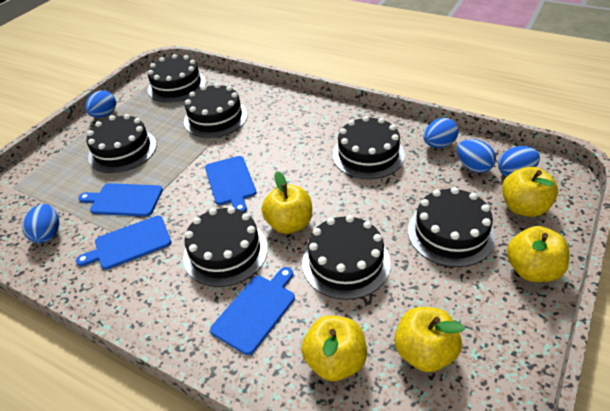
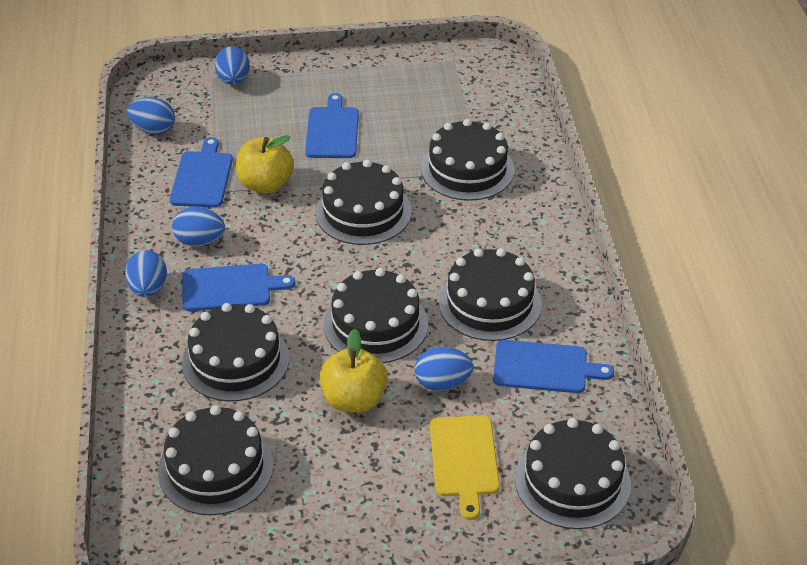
yellow apple: 5 -> 2
yellow cutting board: 0 -> 1

